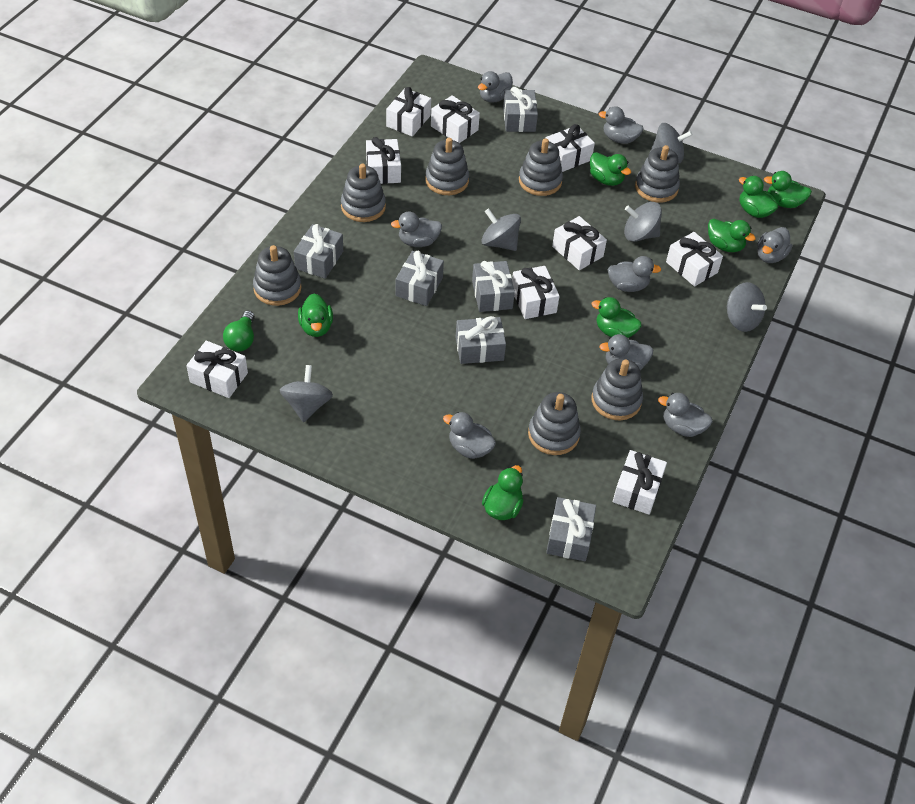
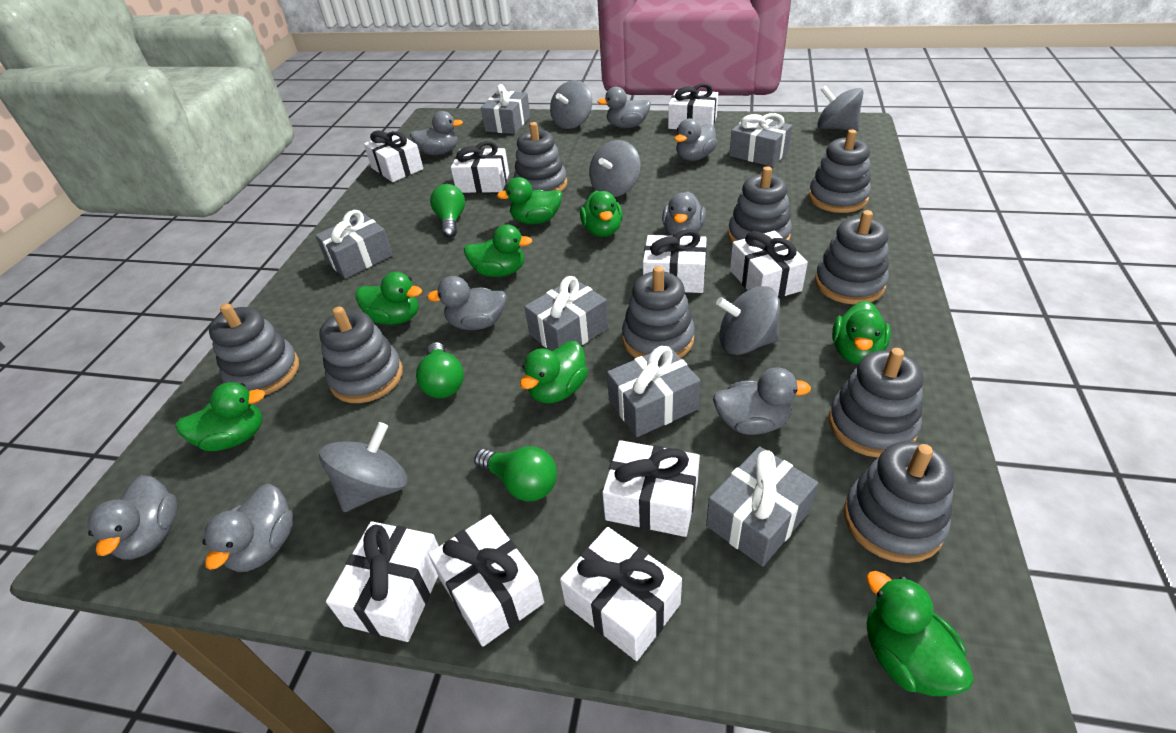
green duck: 7 -> 8
green light bulb: 1 -> 3
grey stacking toy: 7 -> 9

